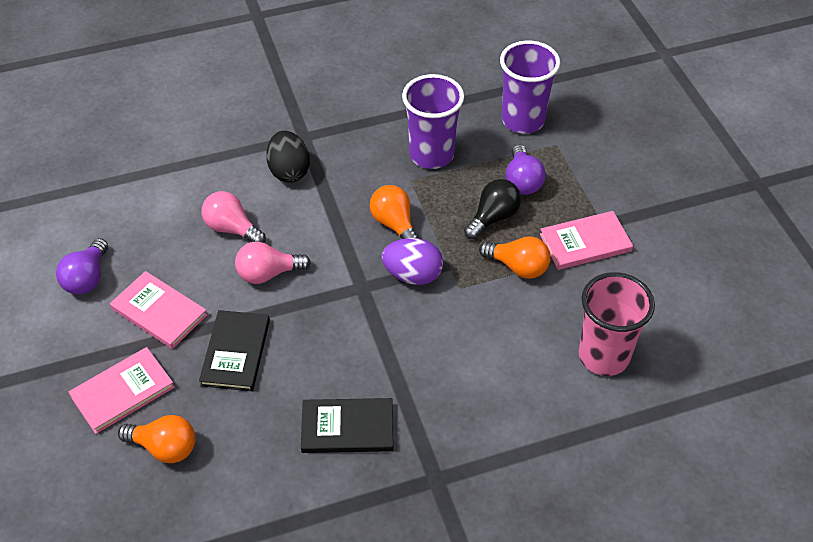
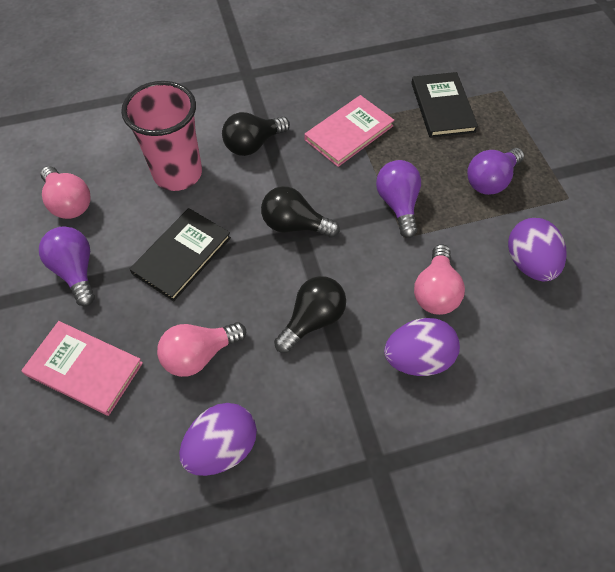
black egg: 1 -> 0
black light bulb: 1 -> 3
orange light bulb: 3 -> 0
pink book: 3 -> 2
pink light bulb: 2 -> 3
purple cup: 2 -> 0
purple egg: 1 -> 3
purple light bulb: 2 -> 3

